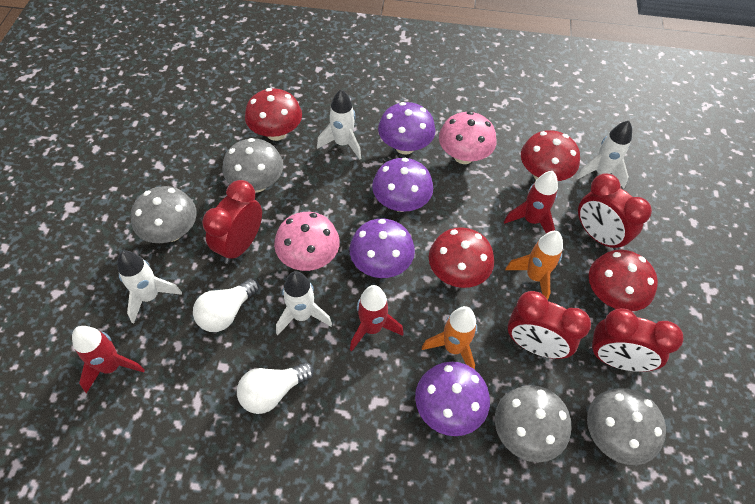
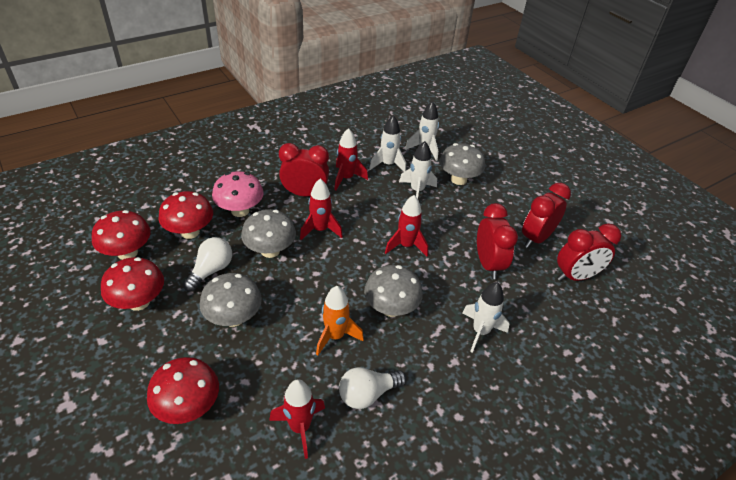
orange rocket: 2 -> 1
pink mushroom: 2 -> 1
purple mushroom: 4 -> 0
red rocket: 3 -> 4

